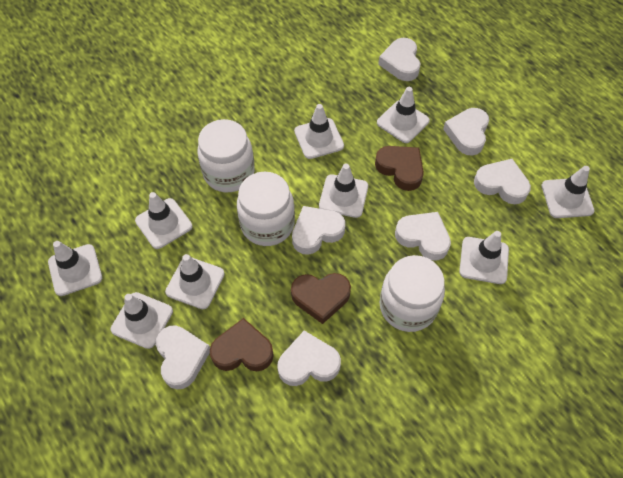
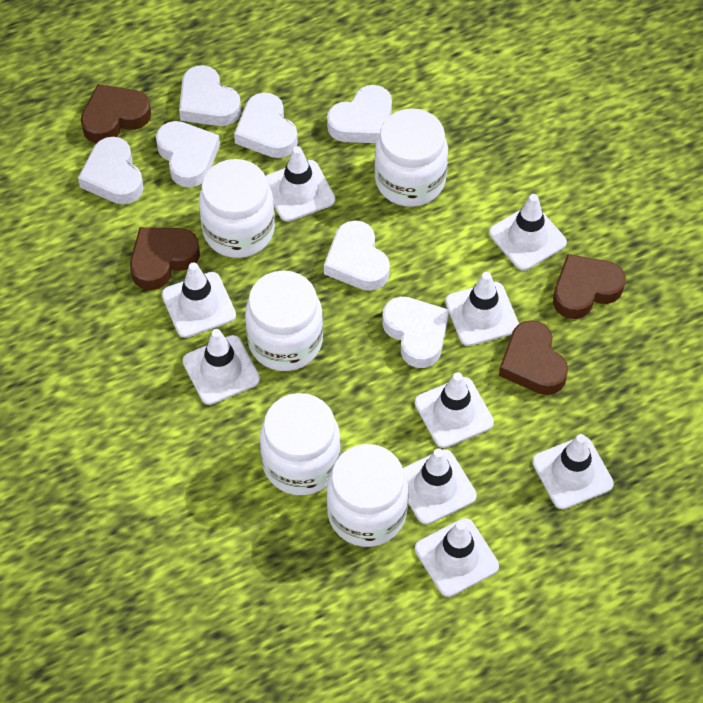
brown heart: 3 -> 4
white jar: 3 -> 5

